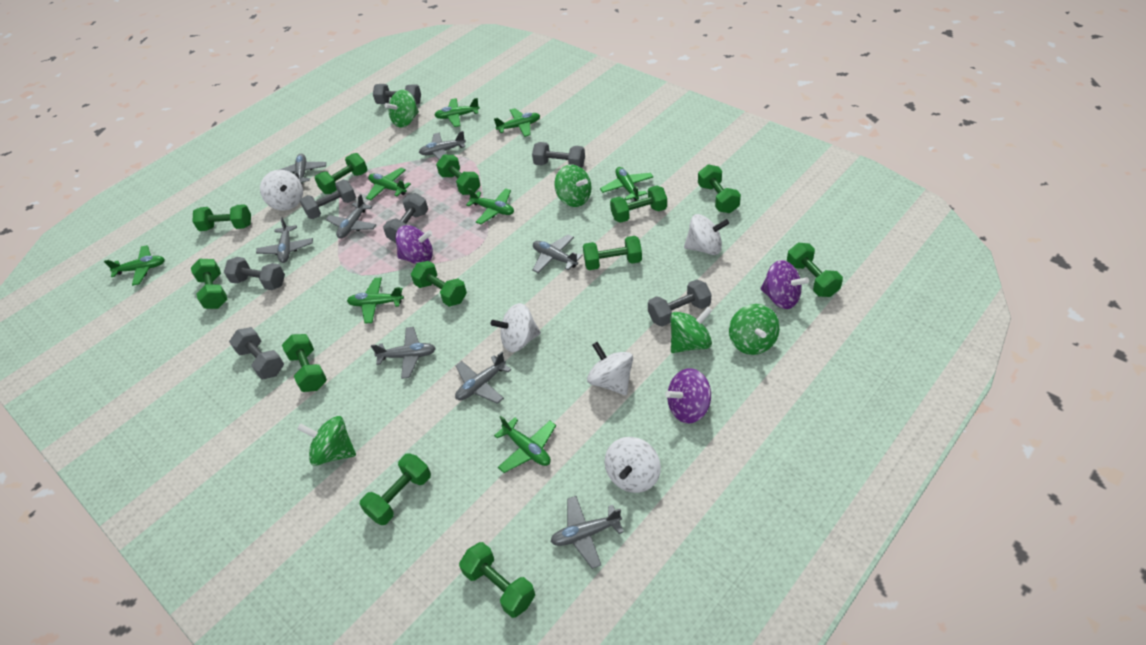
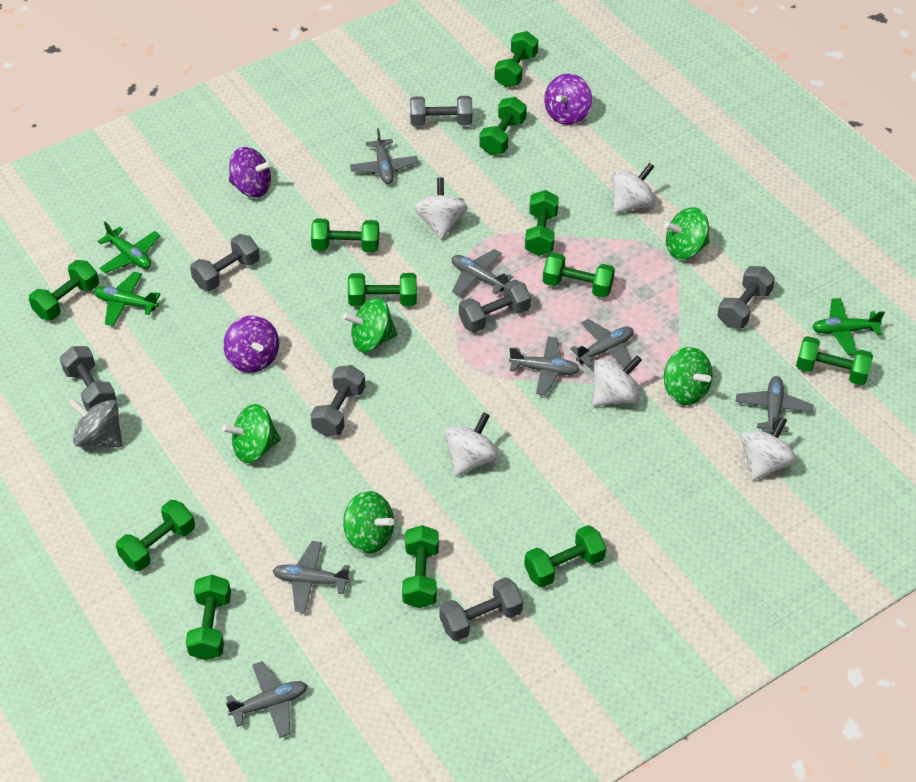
green plane: 8 -> 3
grey plane: 8 -> 7
grey spinning top: 0 -> 1

